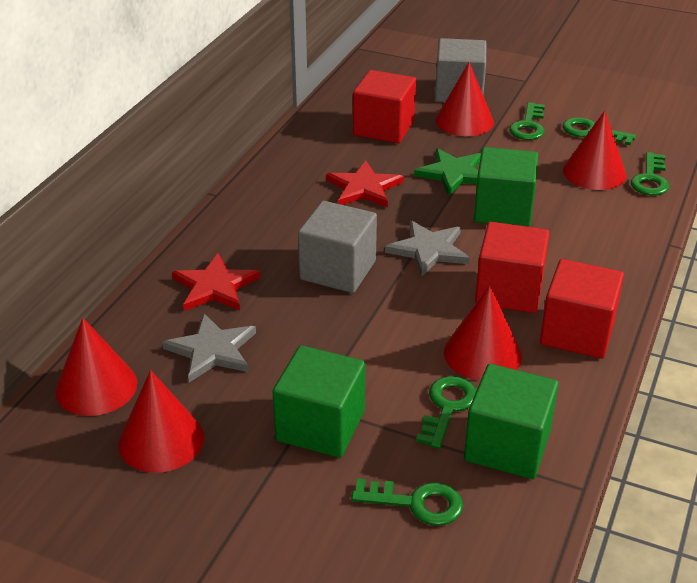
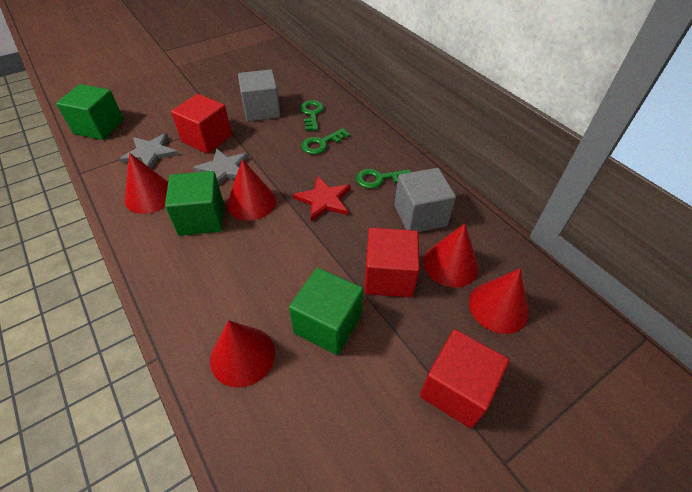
green key: 5 -> 3
green star: 1 -> 0
red star: 2 -> 1

